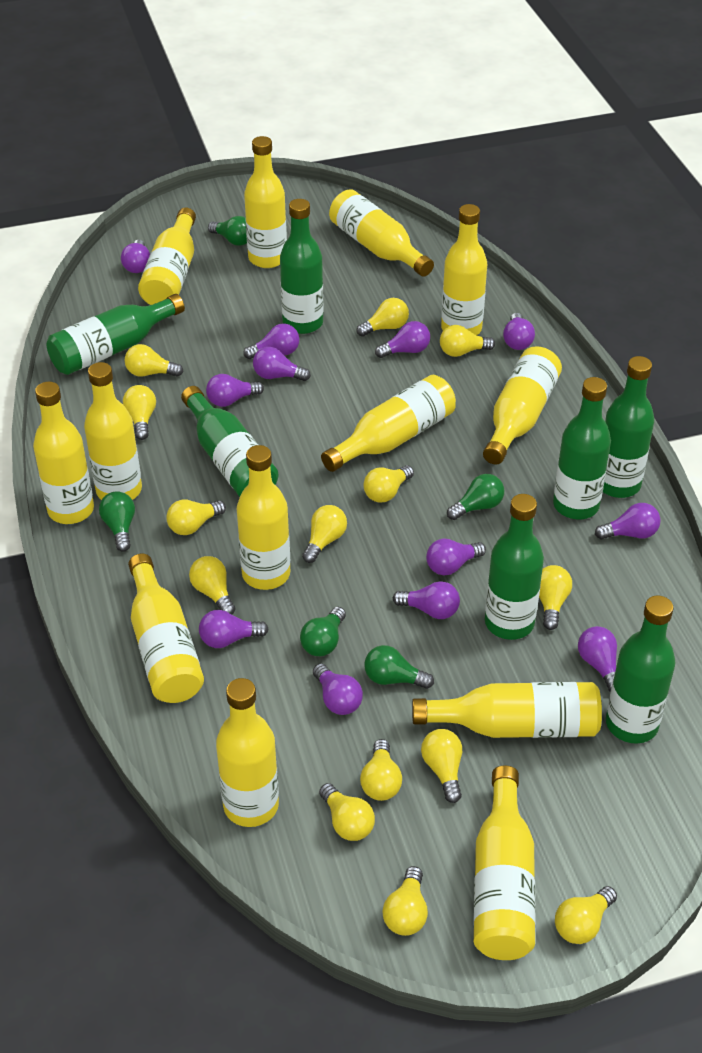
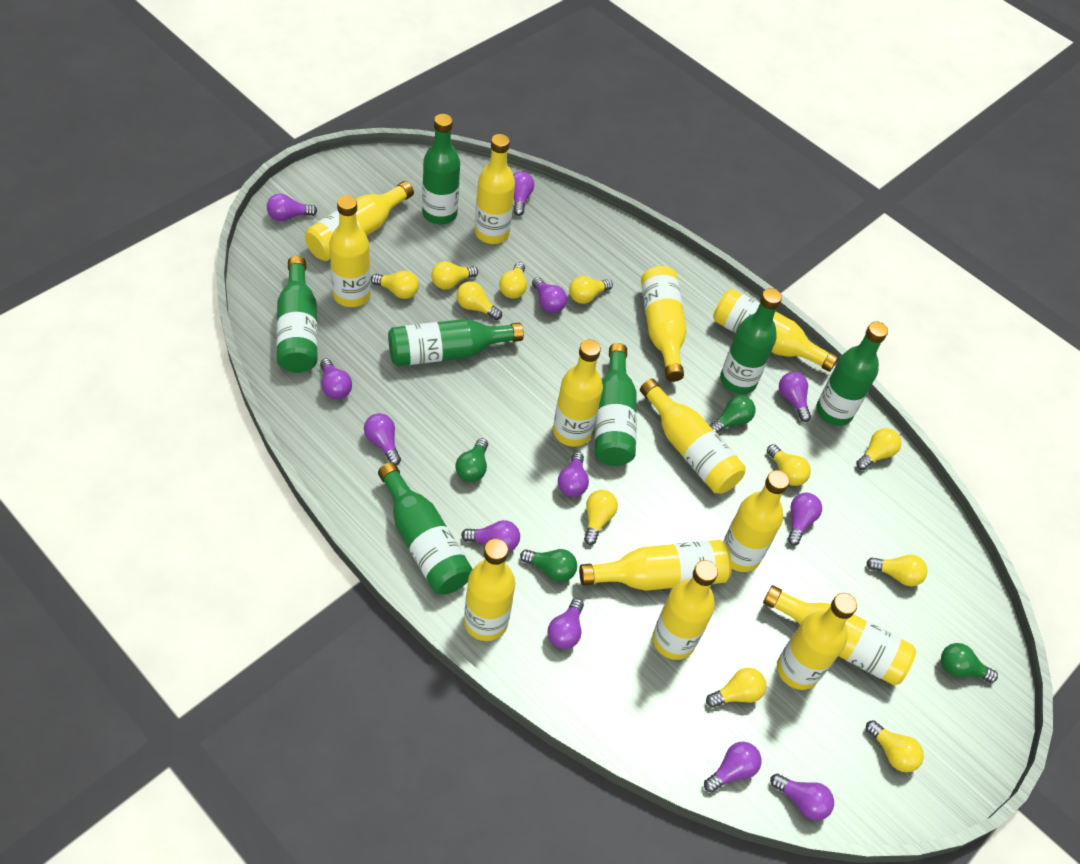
green light bulb: 5 -> 4
yellow light bulb: 14 -> 11

